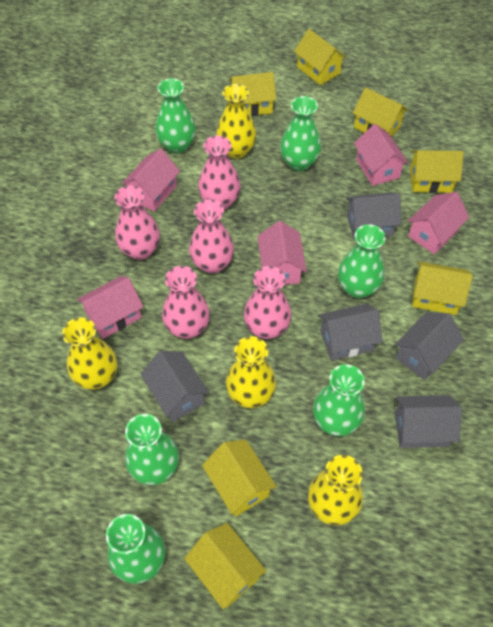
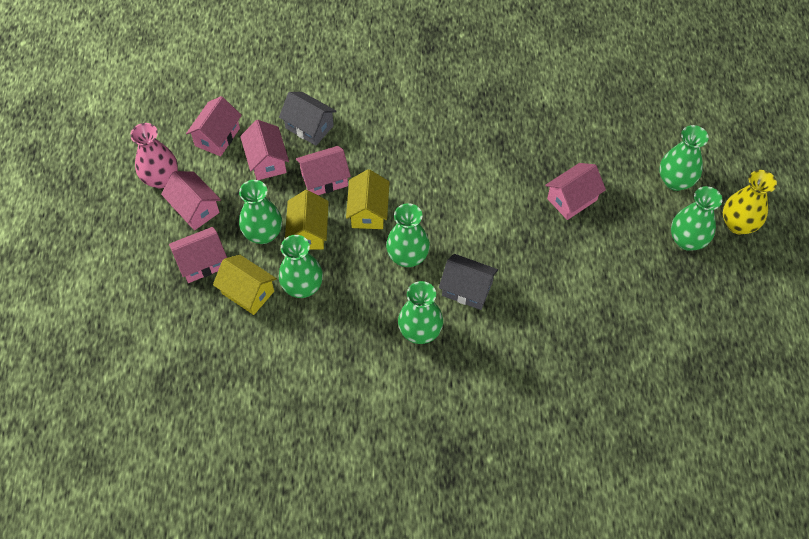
grey house: 5 -> 2
pink house: 5 -> 6
pink vase: 5 -> 1
yellow house: 7 -> 3
yellow vase: 4 -> 1

